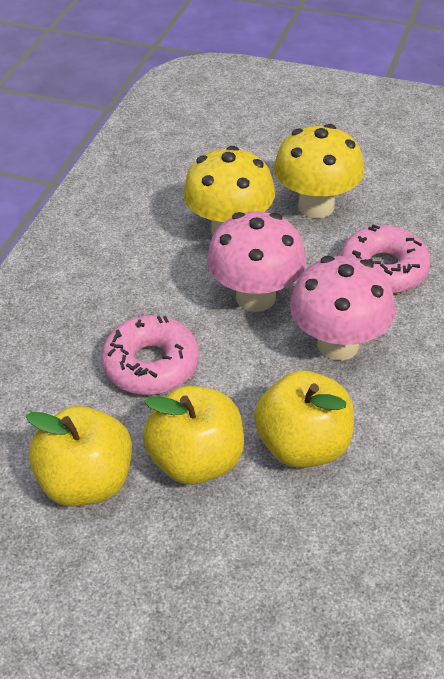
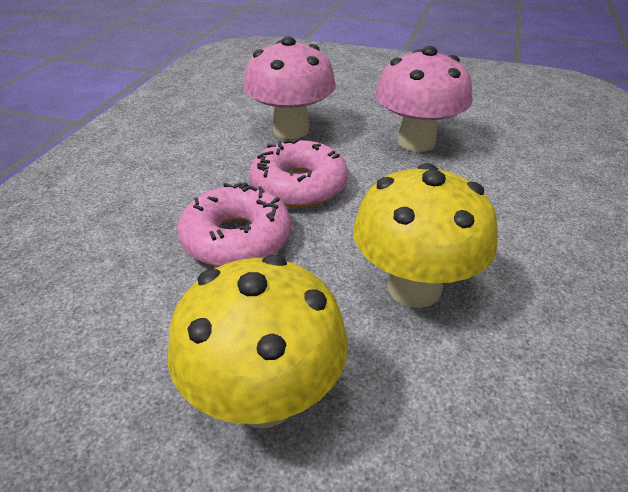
yellow apple: 3 -> 0

